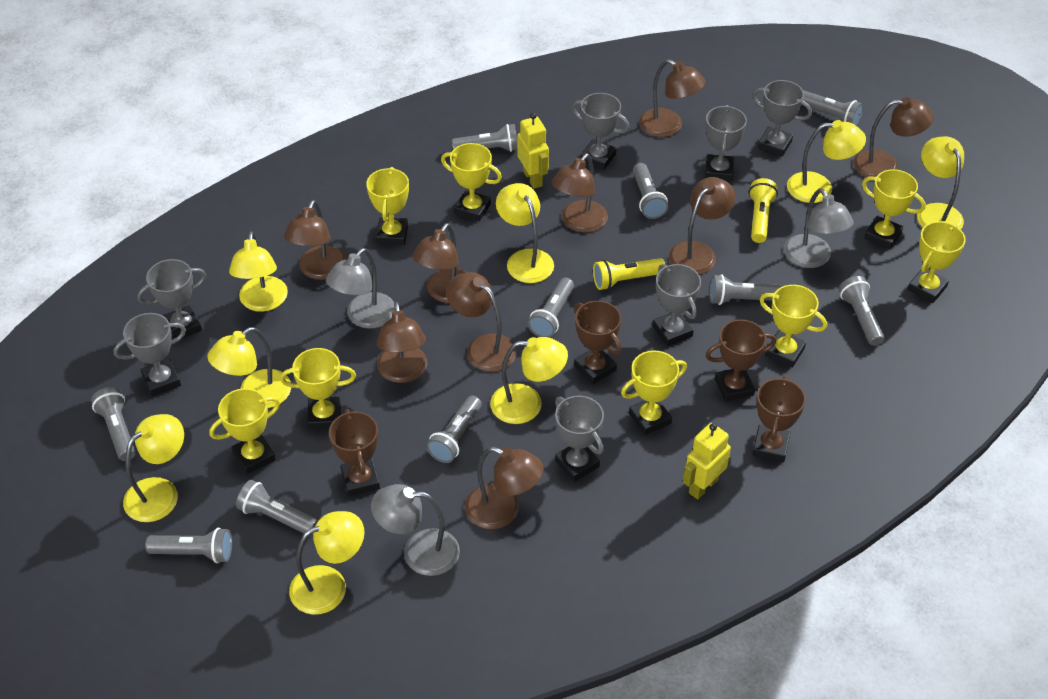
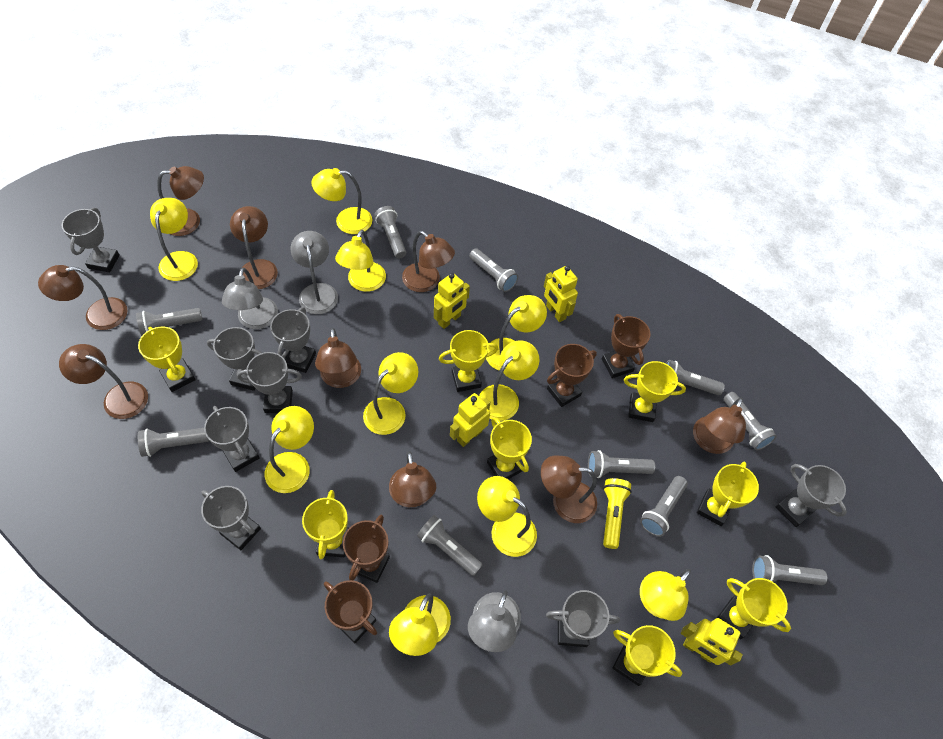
grey trophy: 7 -> 8
yellow flashlight: 2 -> 1
yellow lamp: 8 -> 10
yellow robot: 2 -> 4

